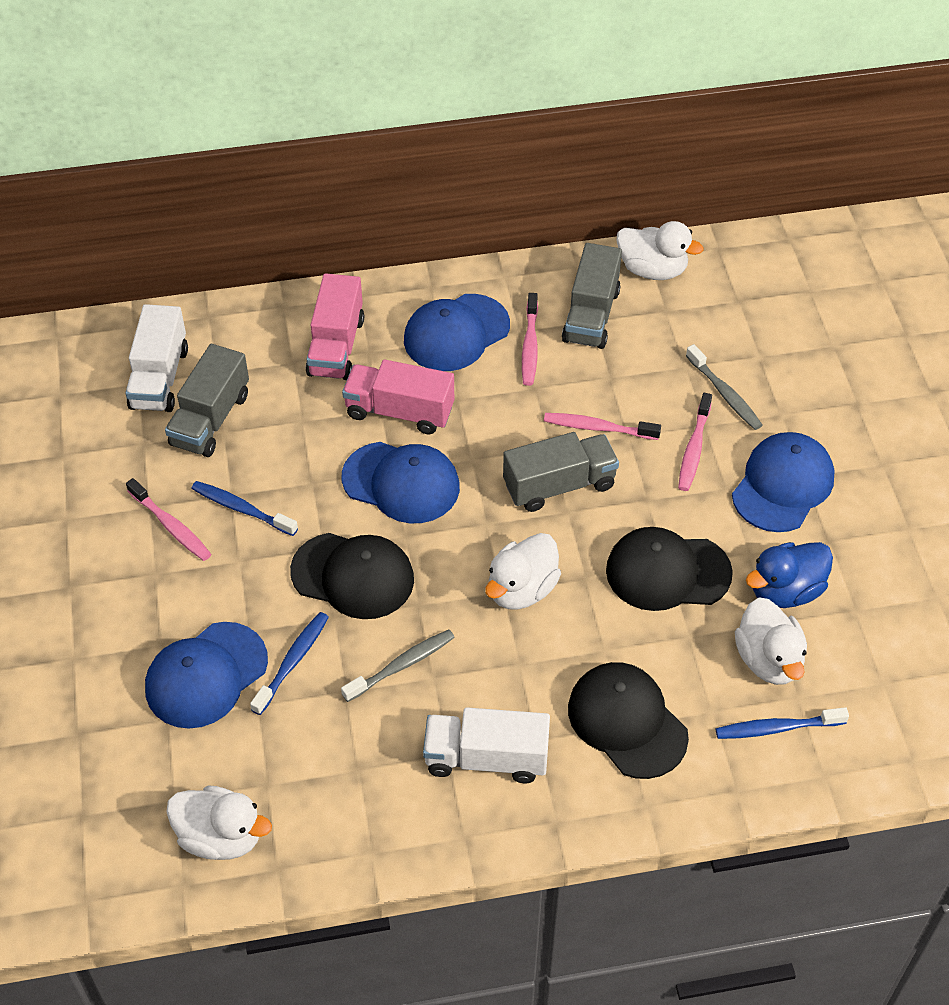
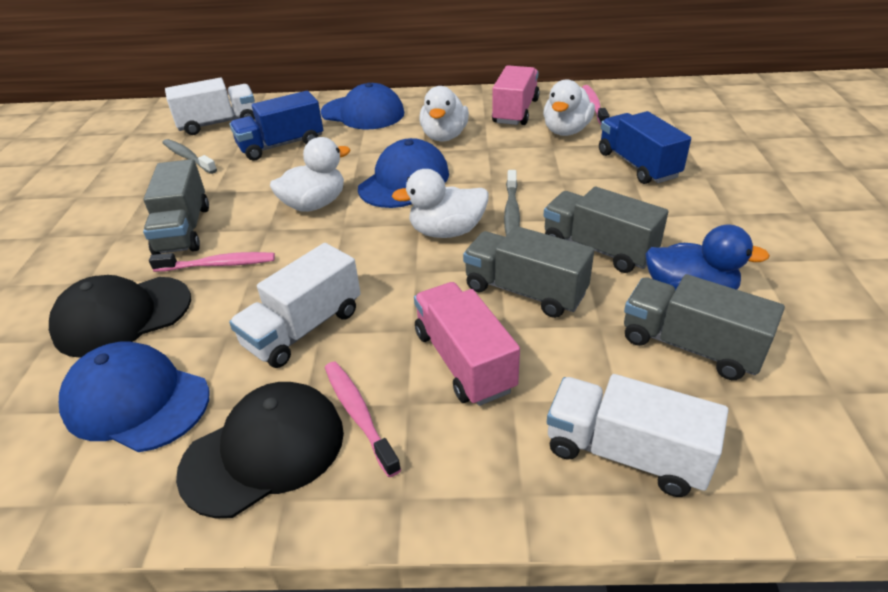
black cap: 3 -> 2
blue cap: 4 -> 3
blue toothbrush: 3 -> 0
blue truck: 0 -> 2
grey truck: 3 -> 4
pink toothbrush: 4 -> 3
white truck: 2 -> 3

